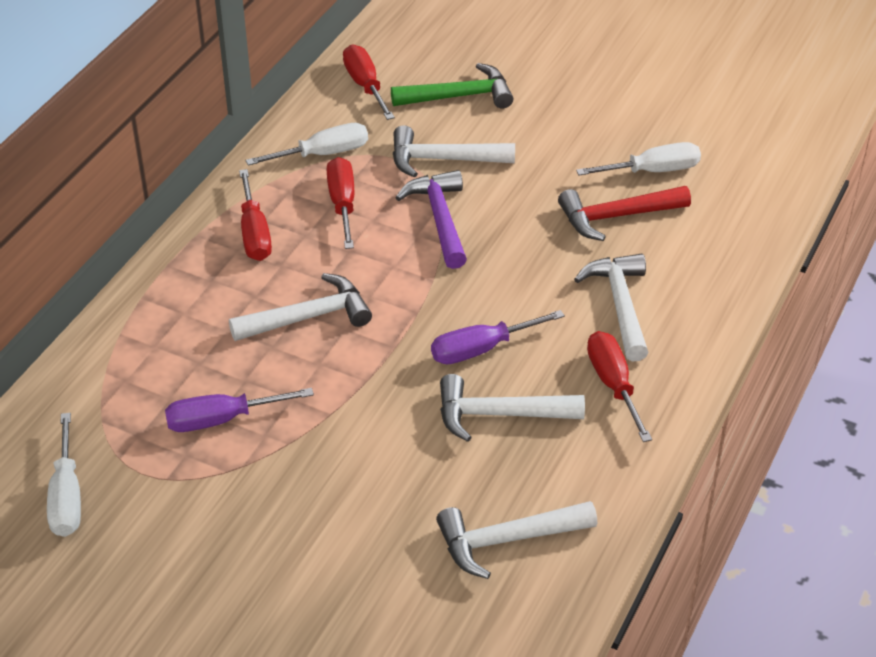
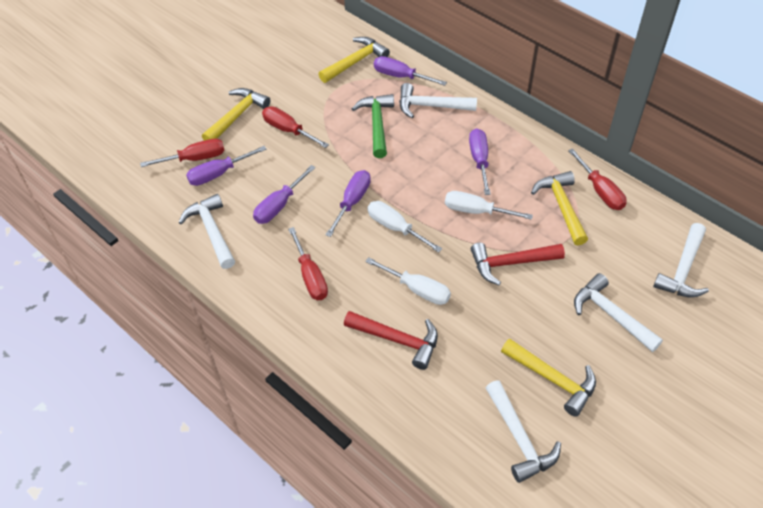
purple hammer: 1 -> 0
purple screwdriver: 2 -> 5
red hammer: 1 -> 2
yellow hammer: 0 -> 4

